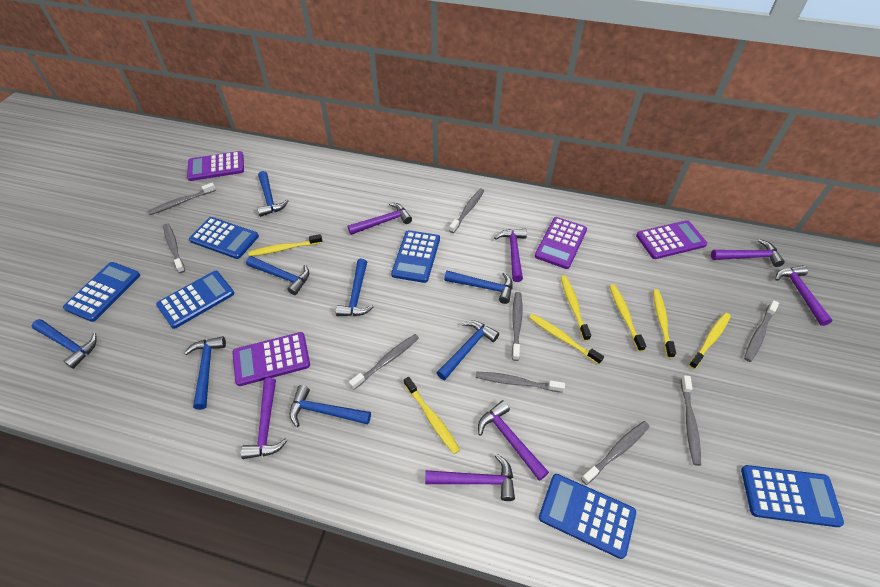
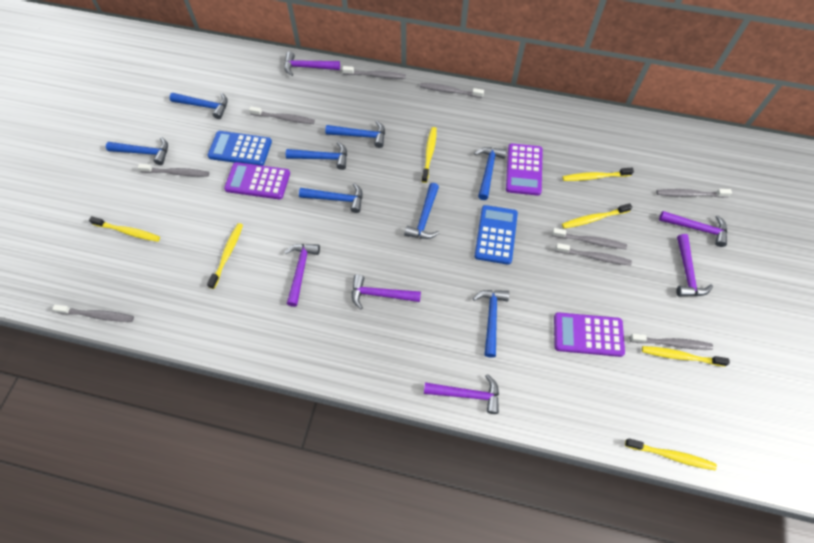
blue calculator: 6 -> 2
purple calculator: 4 -> 3
purple hammer: 7 -> 6

